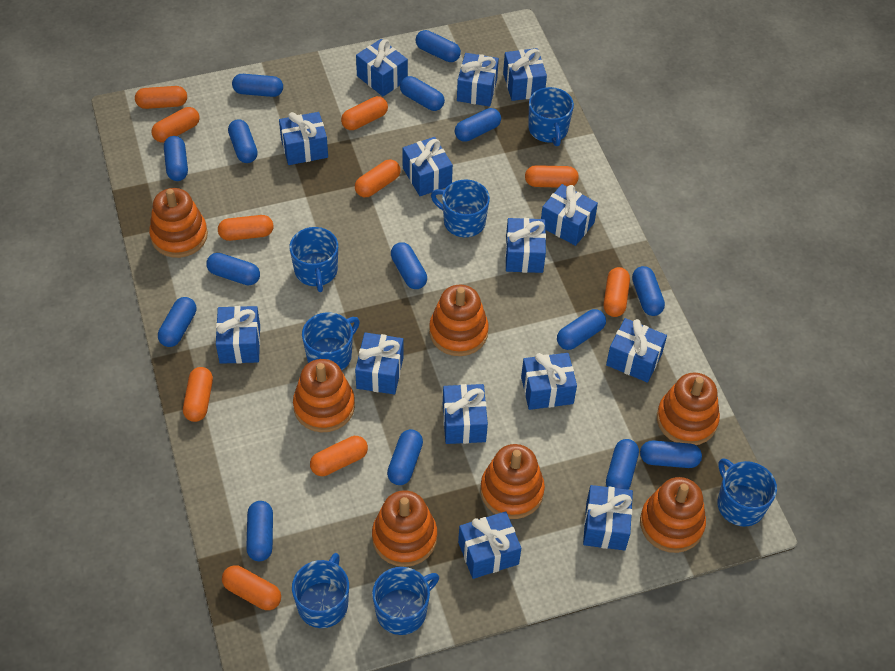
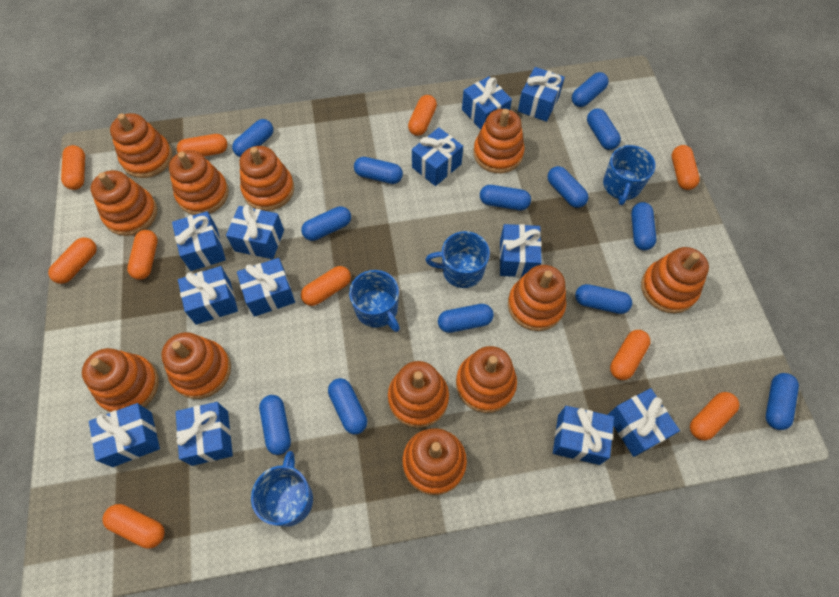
blue capsule: 15 -> 13
blue gift: 14 -> 12
blue mug: 7 -> 4
orange stacking toy: 7 -> 12

